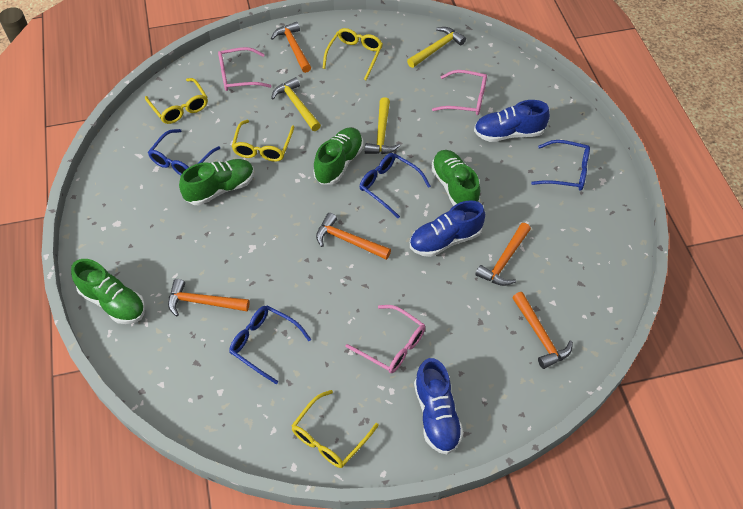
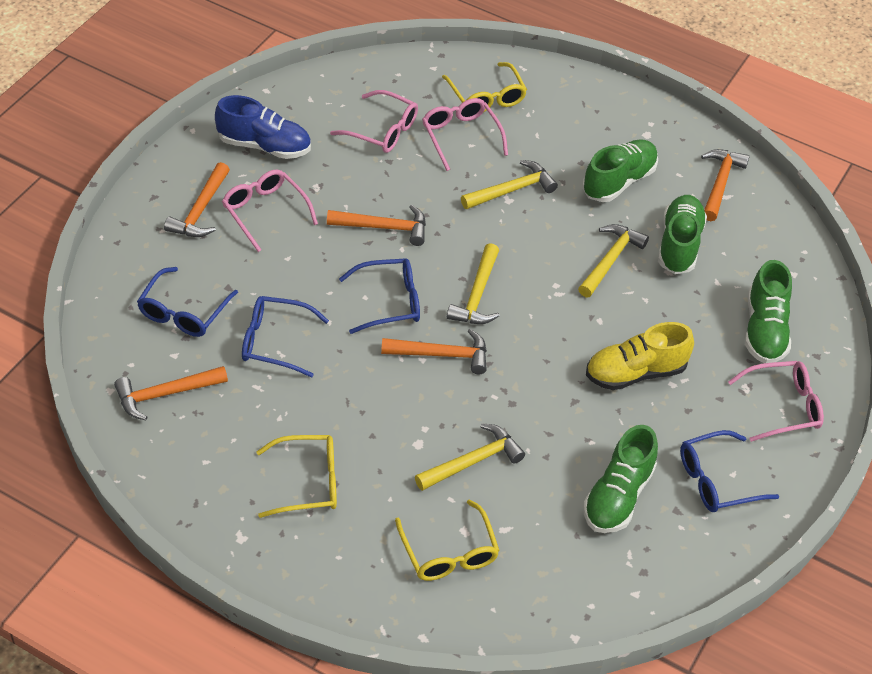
blue shoe: 3 -> 1
pink glasses: 3 -> 4
yellow glasses: 4 -> 3
yellow hammer: 3 -> 4
yellow shoe: 0 -> 1

